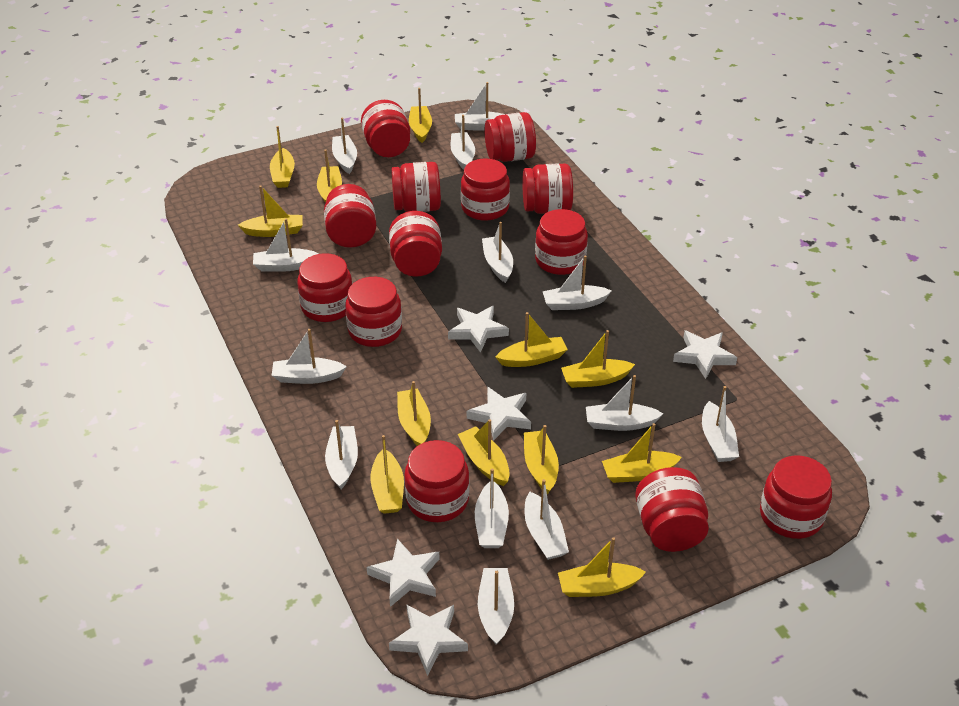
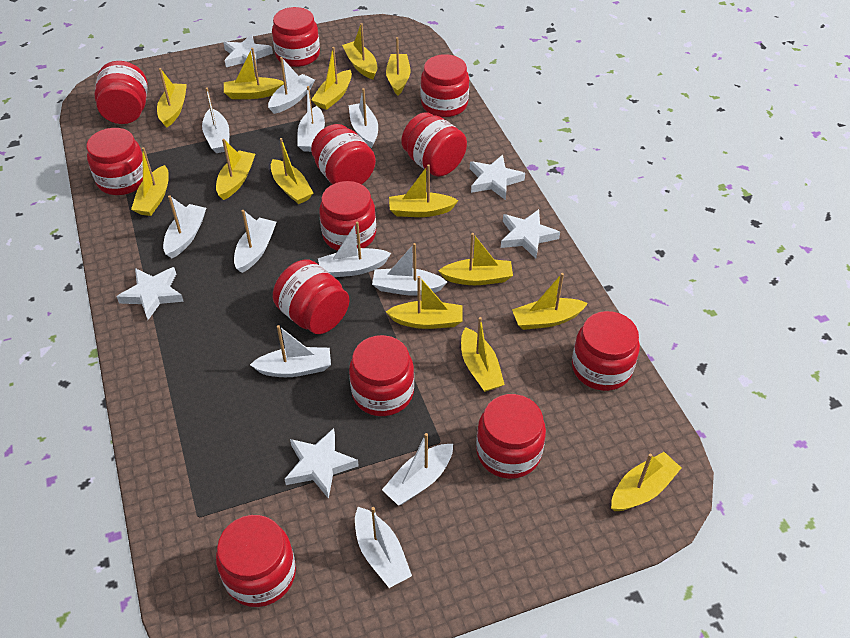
red jar: 13 -> 12
white boat: 13 -> 11
yellow boat: 12 -> 14

